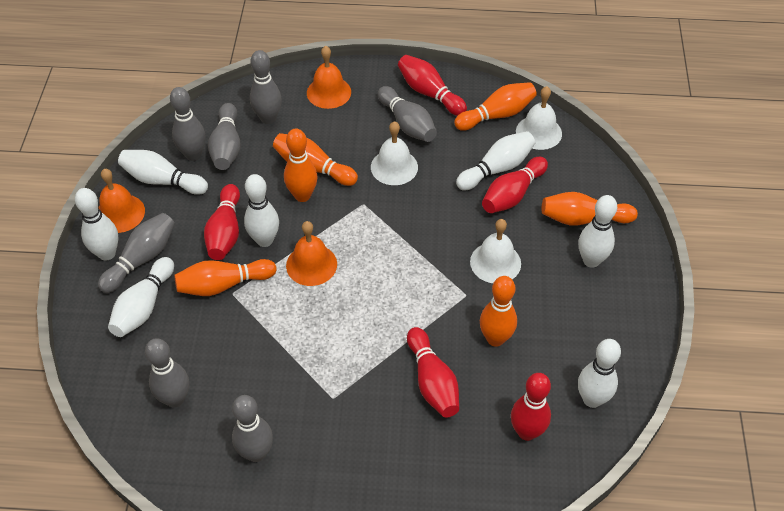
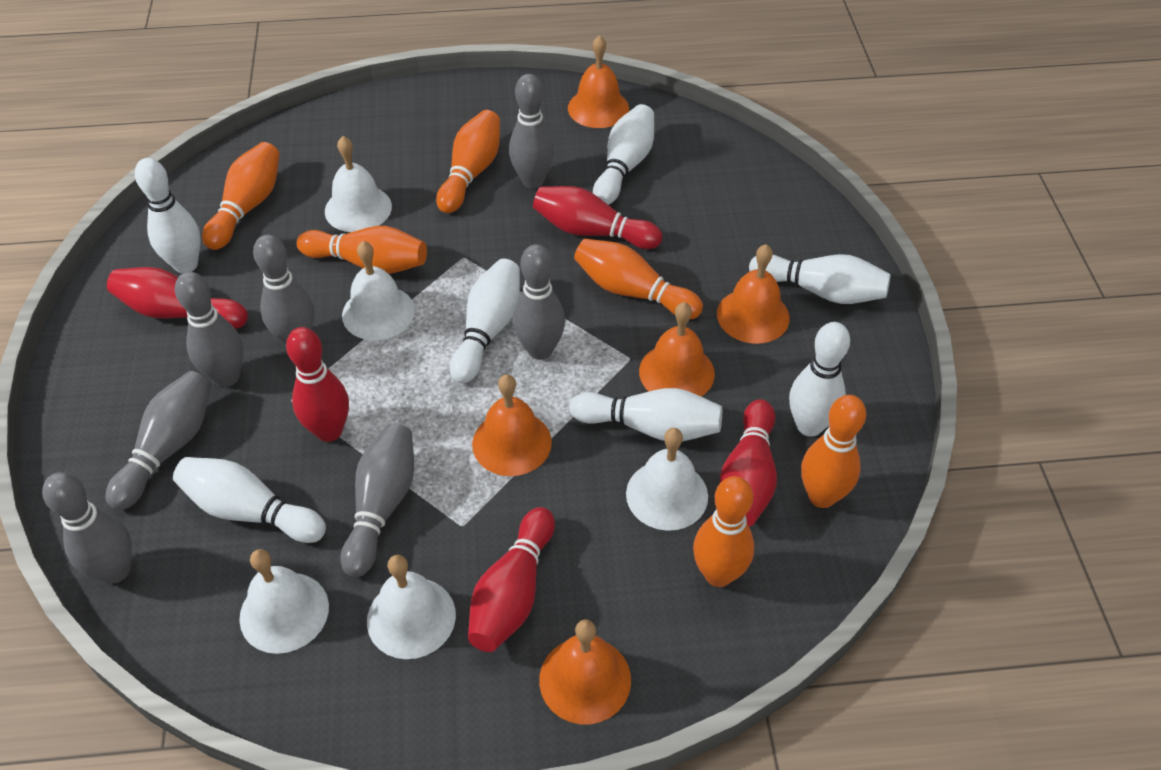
orange bell: 3 -> 5
white bell: 3 -> 5

